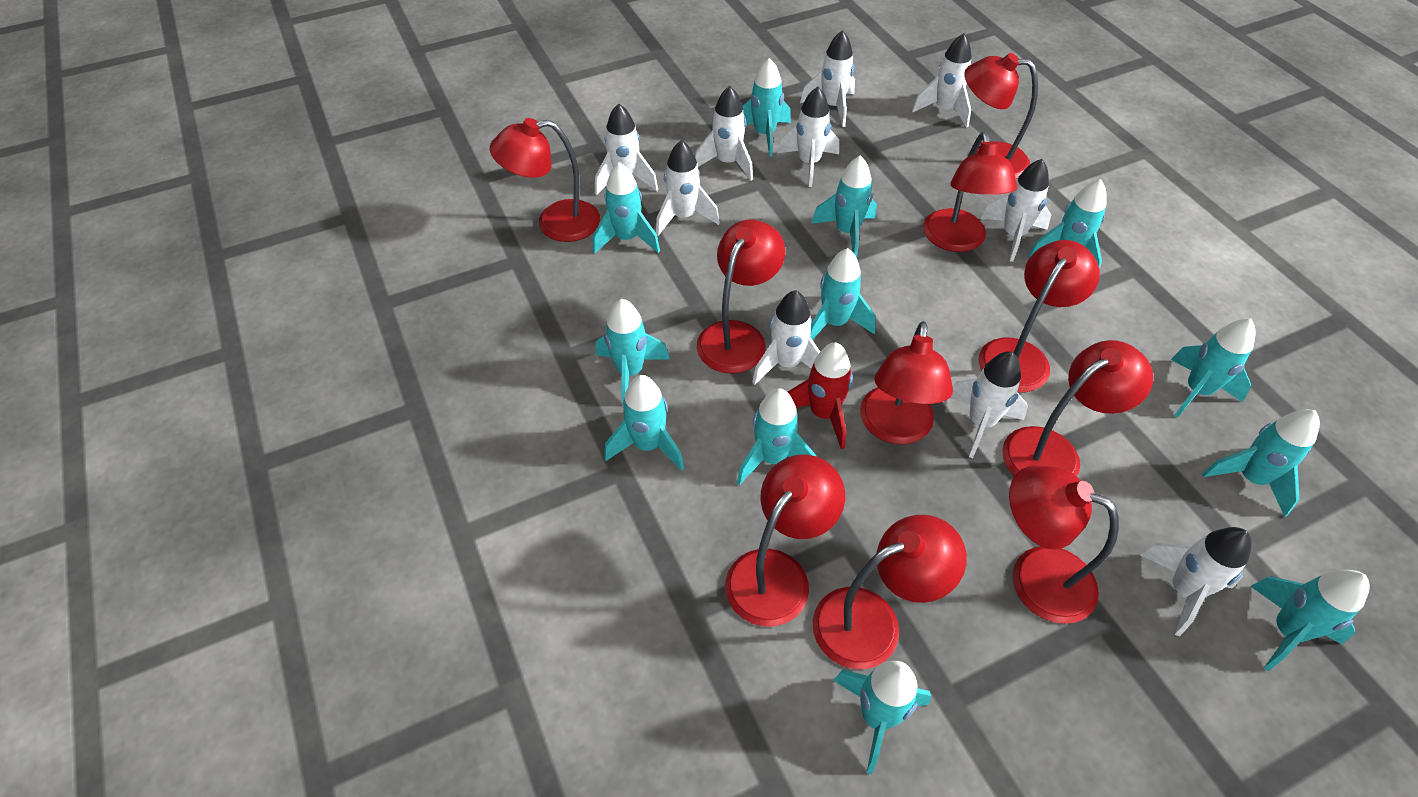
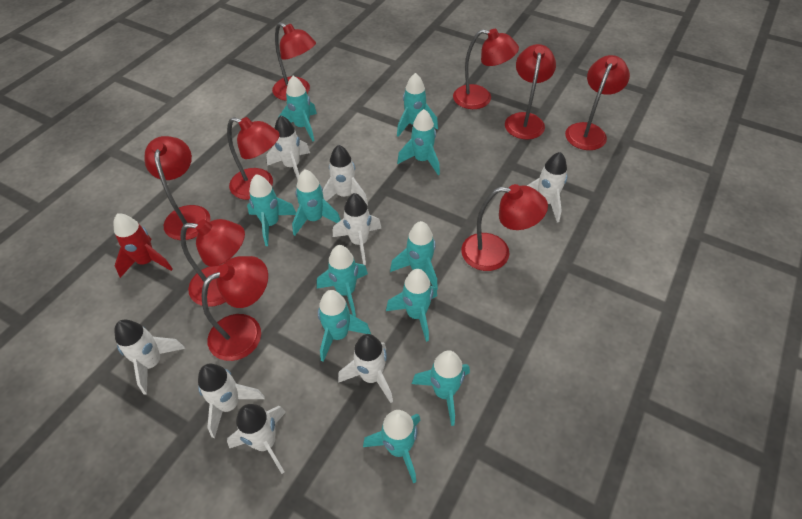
red lamp: 10 -> 9
turquoise rocket: 12 -> 11
white rocket: 10 -> 8

